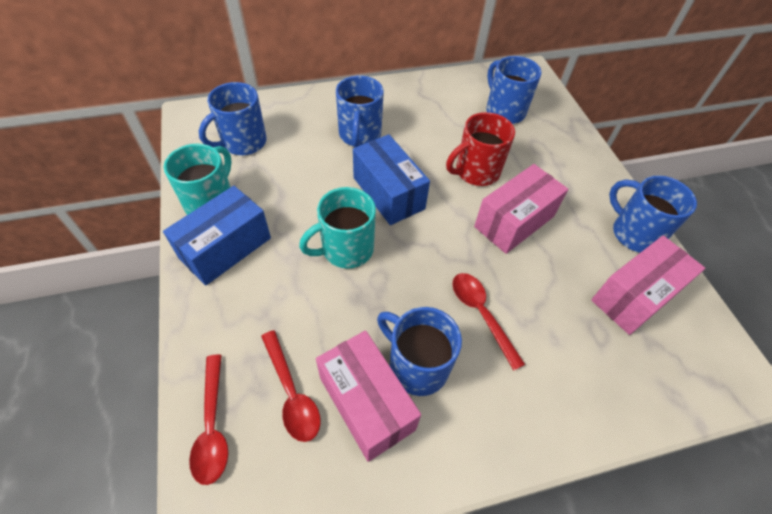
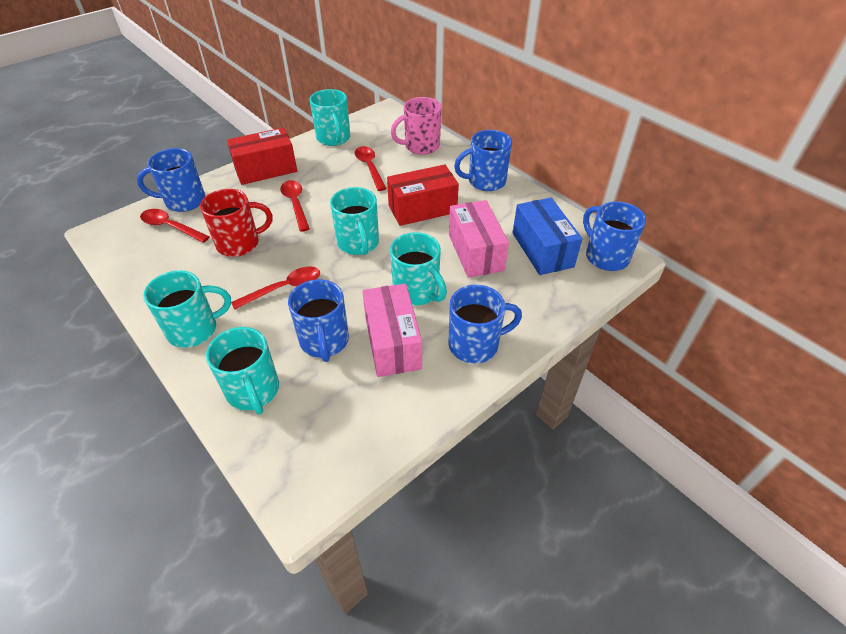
blue box: 2 -> 1
pink box: 3 -> 2
pink mug: 0 -> 1
red box: 0 -> 2
red spoon: 3 -> 4
turquoise mug: 2 -> 5

